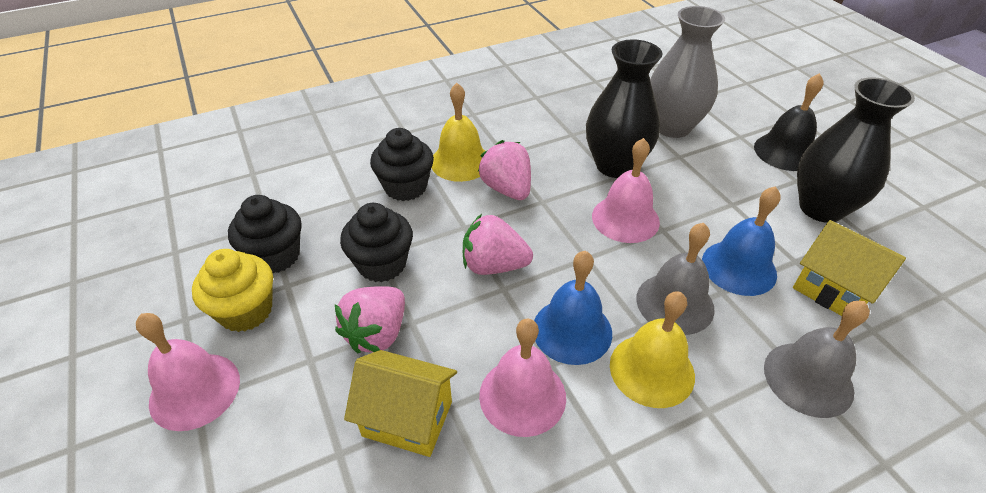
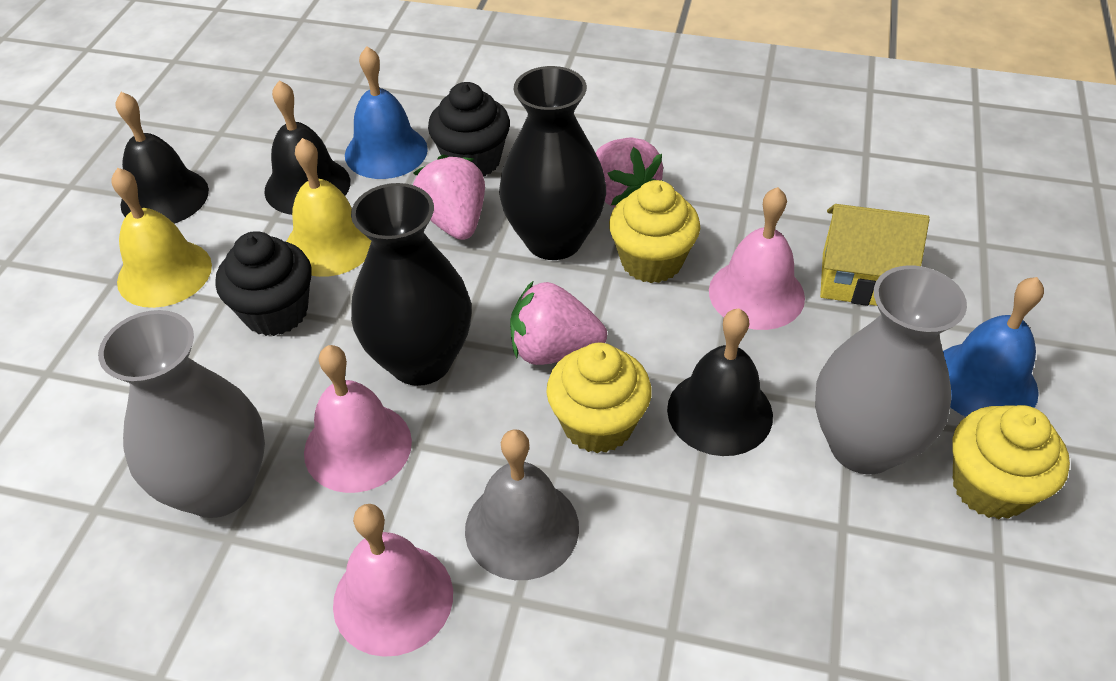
black bell: 1 -> 3
black cupcake: 3 -> 2
grey bell: 2 -> 1
grey vase: 1 -> 2
yellow cupcake: 1 -> 3
yellow house: 2 -> 1

